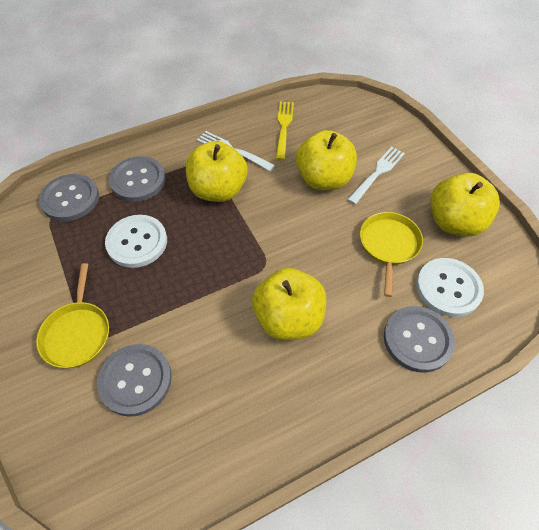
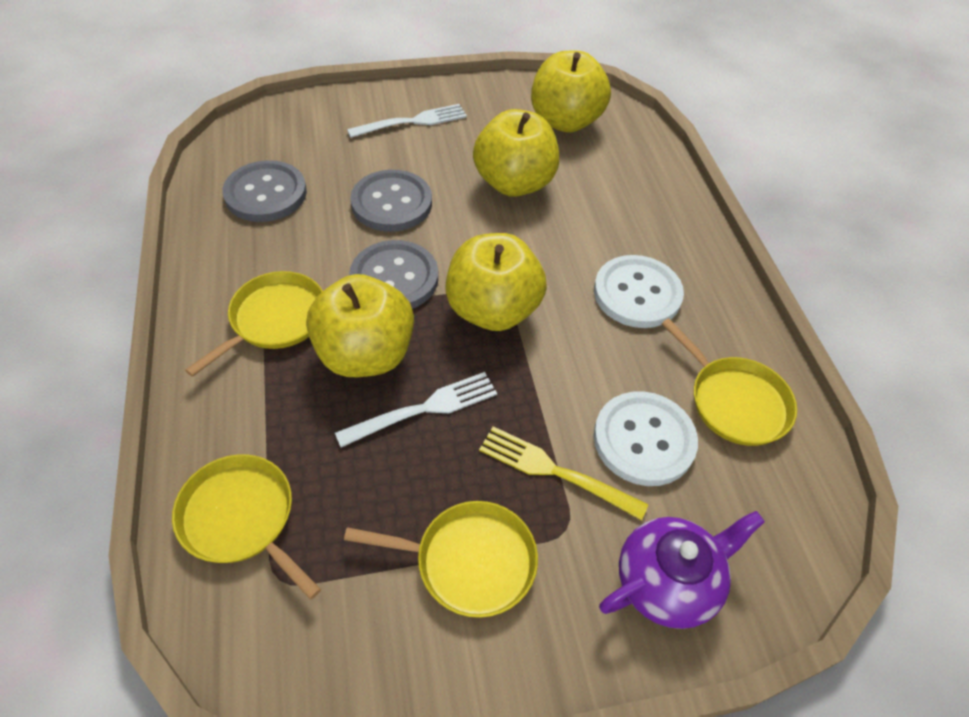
grey button: 4 -> 3
purple teapot: 0 -> 1
yellow pan: 2 -> 4

